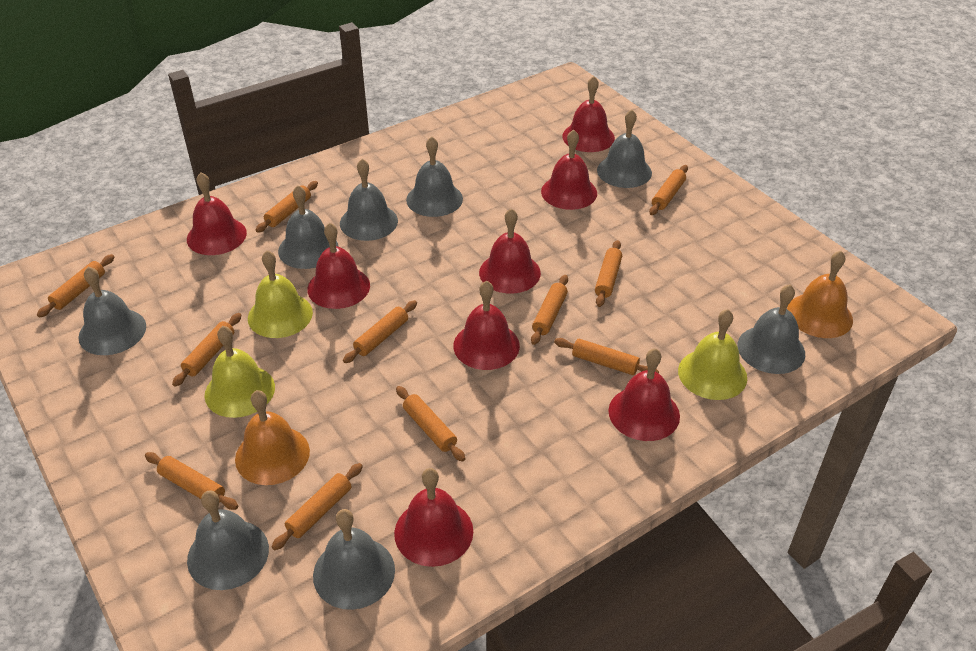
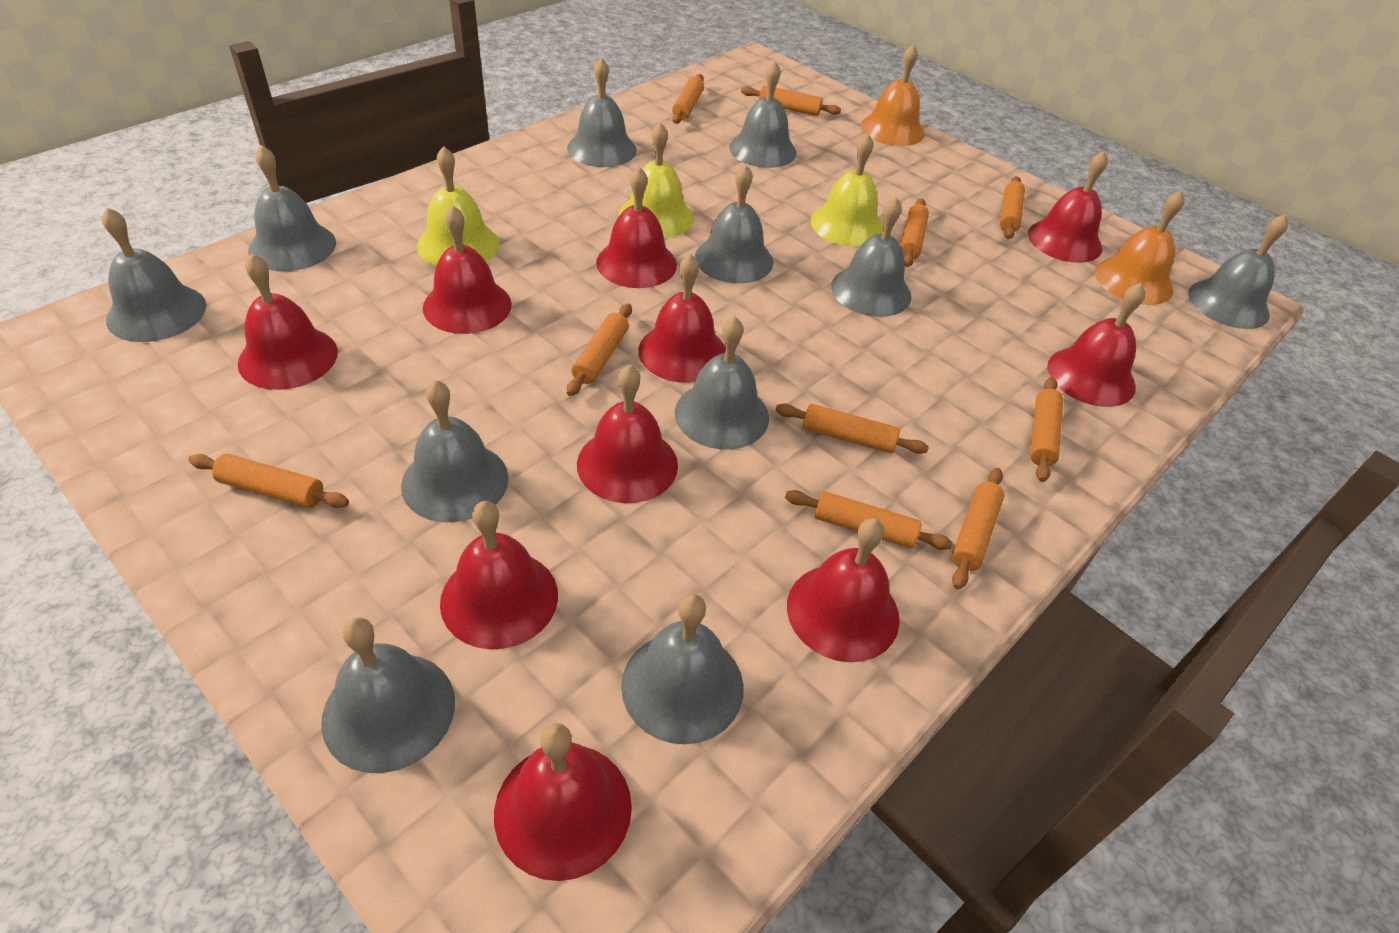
grey bell: 8 -> 11
orange rolling pin: 11 -> 10
red bell: 8 -> 10

